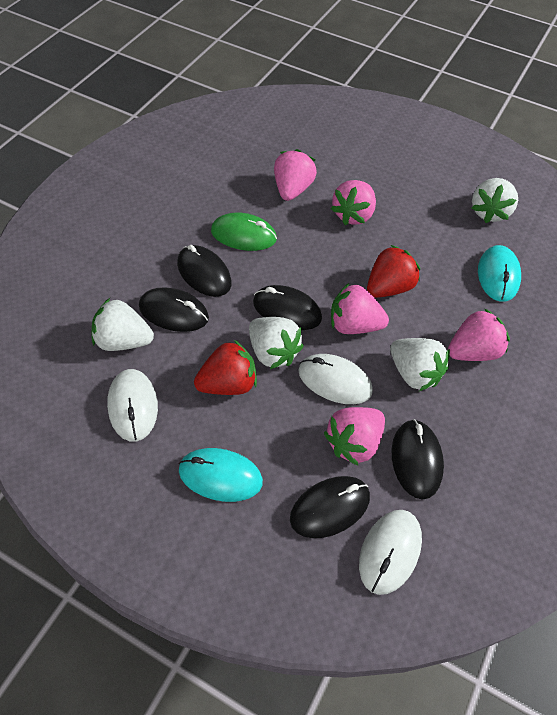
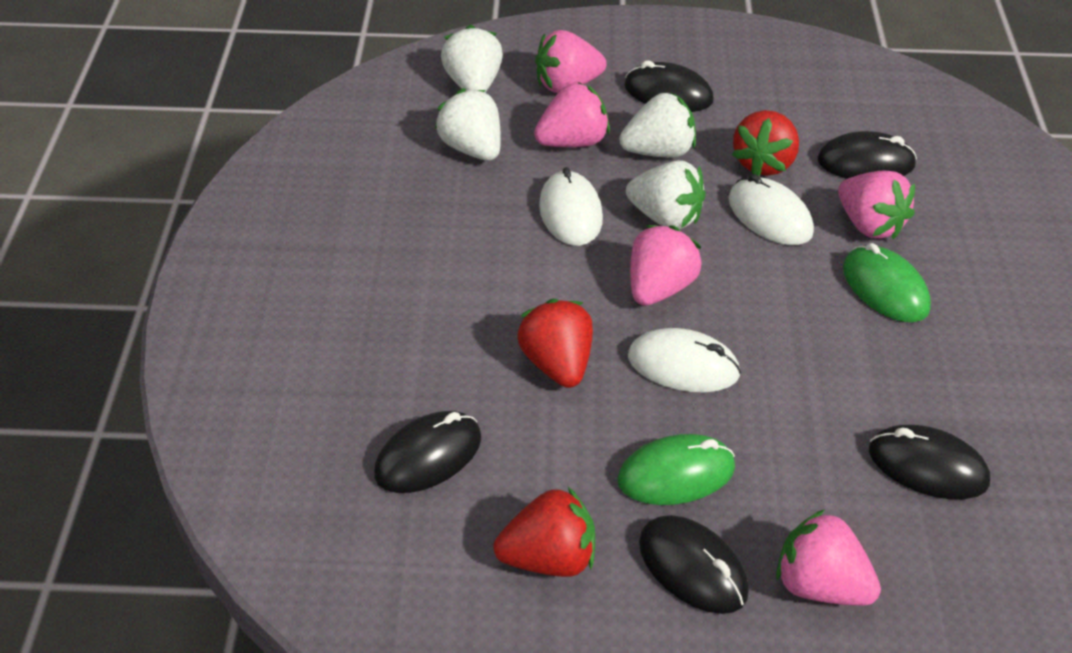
green mouse: 1 -> 2
red strawberry: 2 -> 3
turquoise mouse: 2 -> 0

